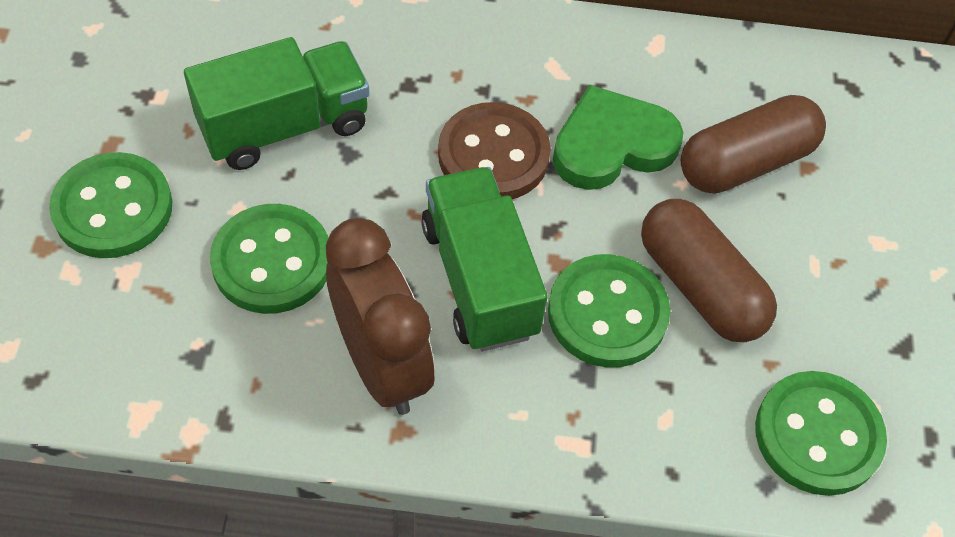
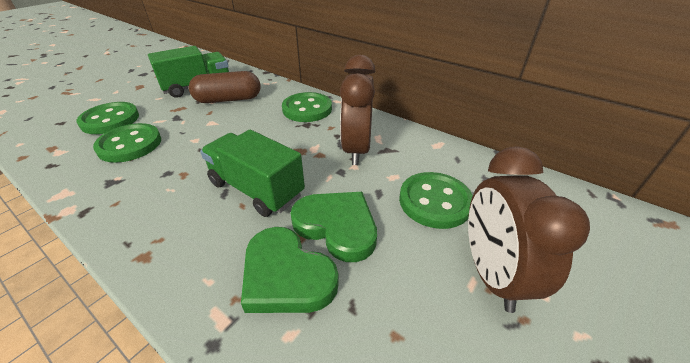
brown button: 1 -> 0
brown capsule: 2 -> 1
brown clock: 1 -> 2
green heart: 1 -> 2

